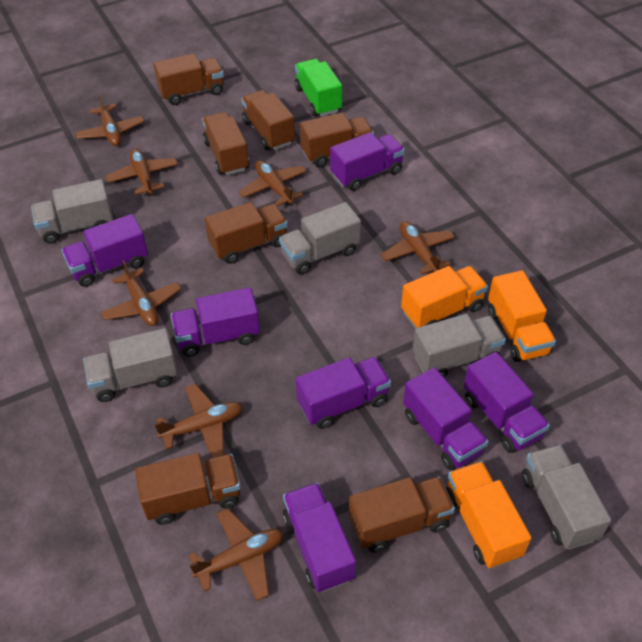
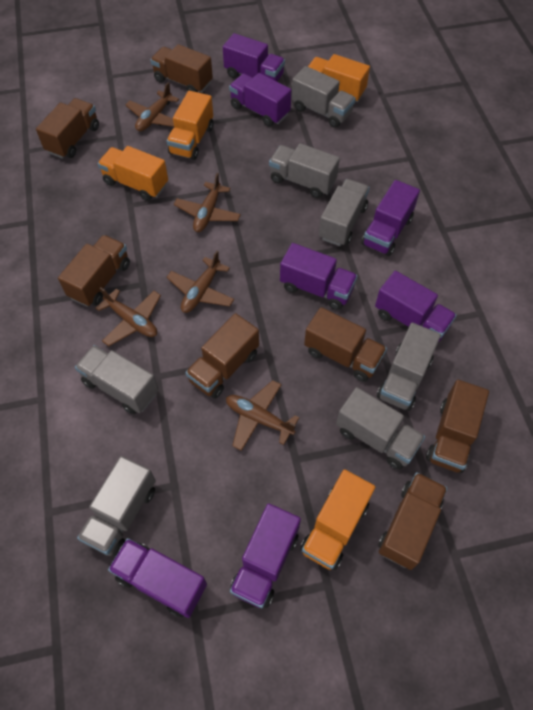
brown plane: 7 -> 5
green truck: 1 -> 0
grey truck: 5 -> 7
orange truck: 3 -> 4

